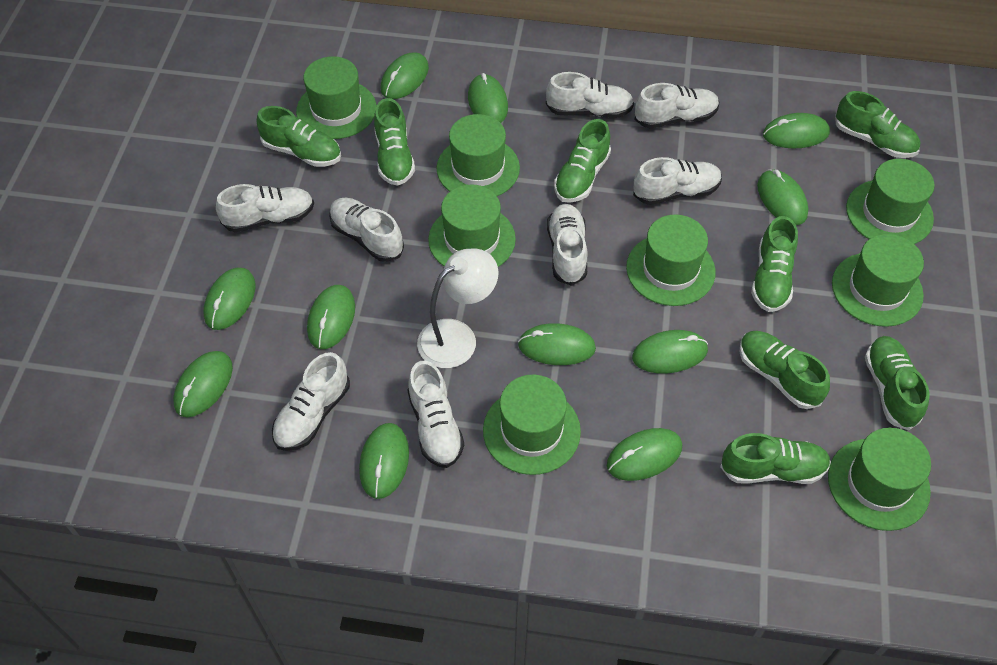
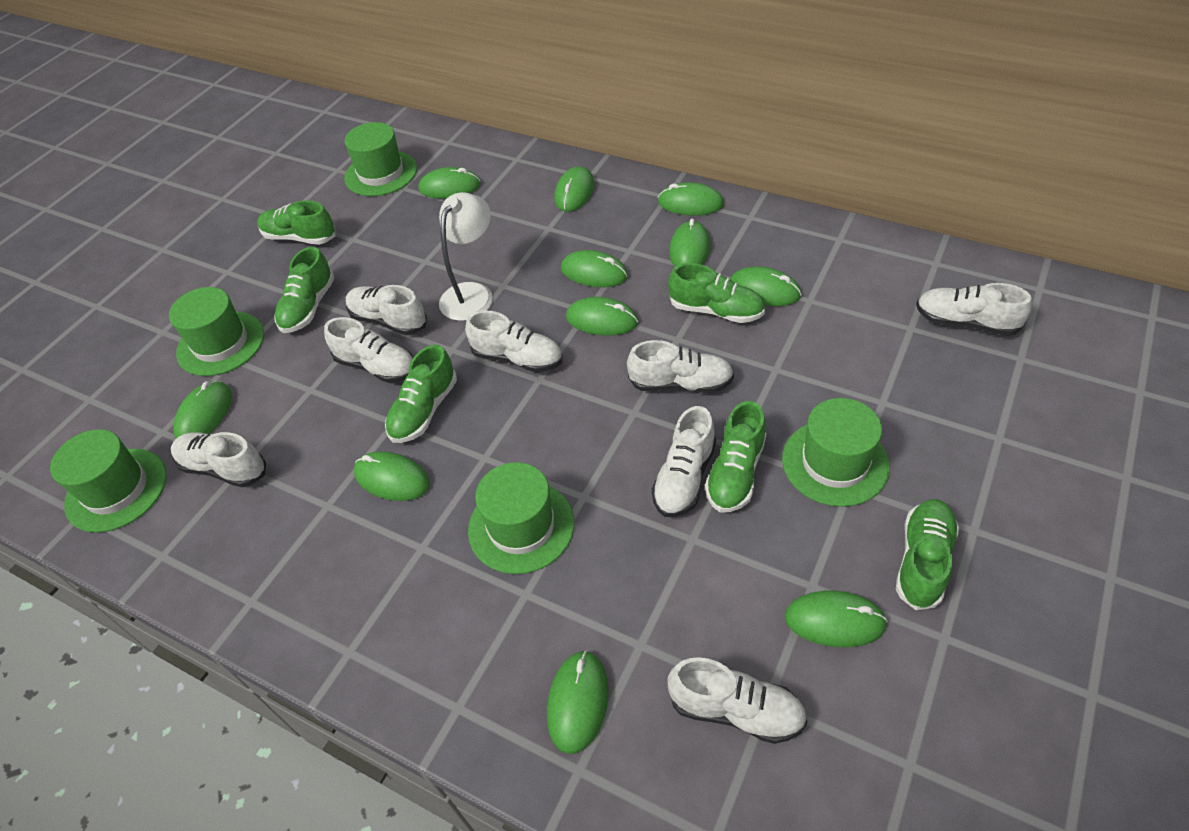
green hat: 8 -> 5
green shoe: 8 -> 6

